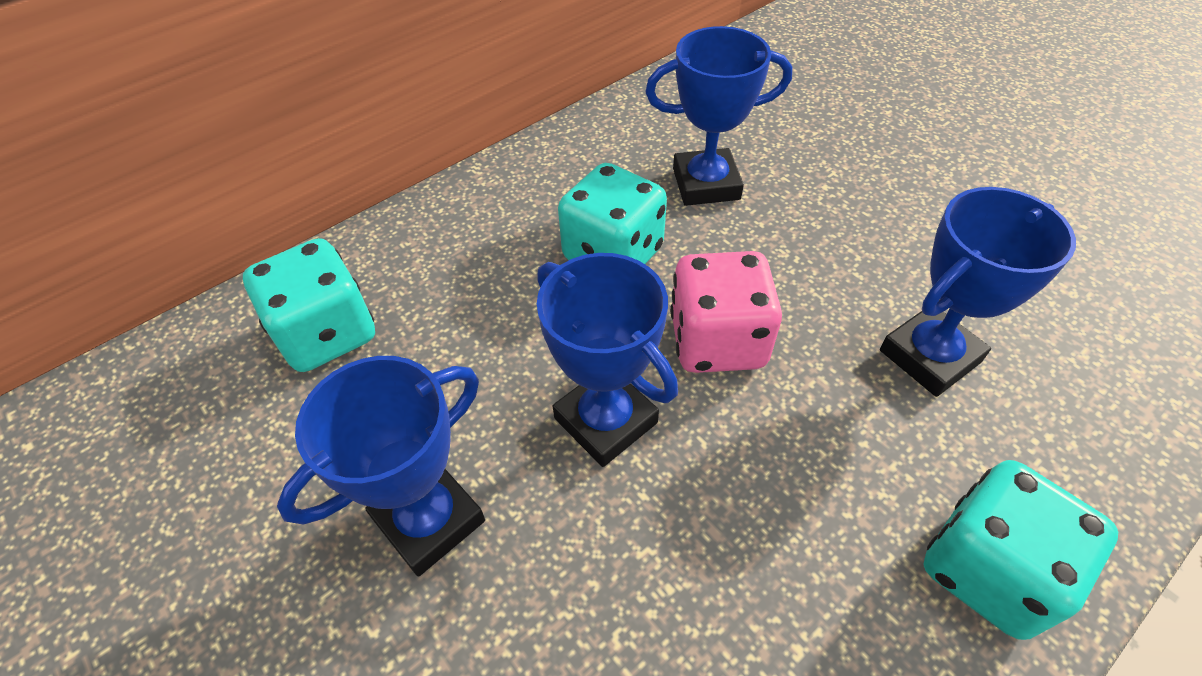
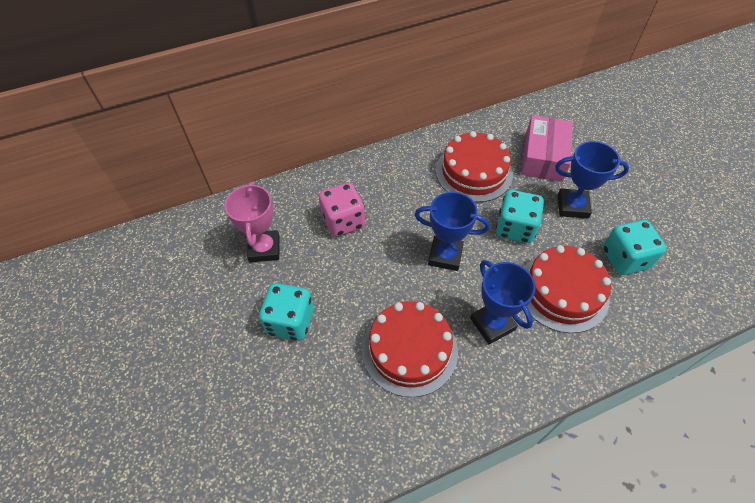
blue trophy: 4 -> 3
pink box: 0 -> 1
pink trophy: 0 -> 1
red cake: 0 -> 3

